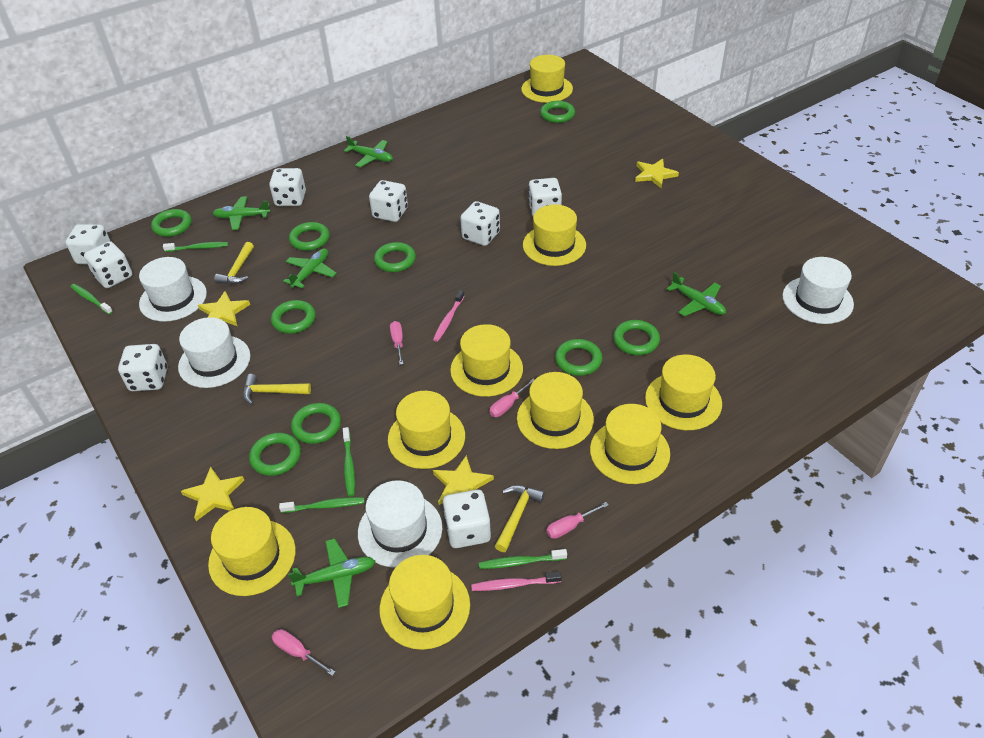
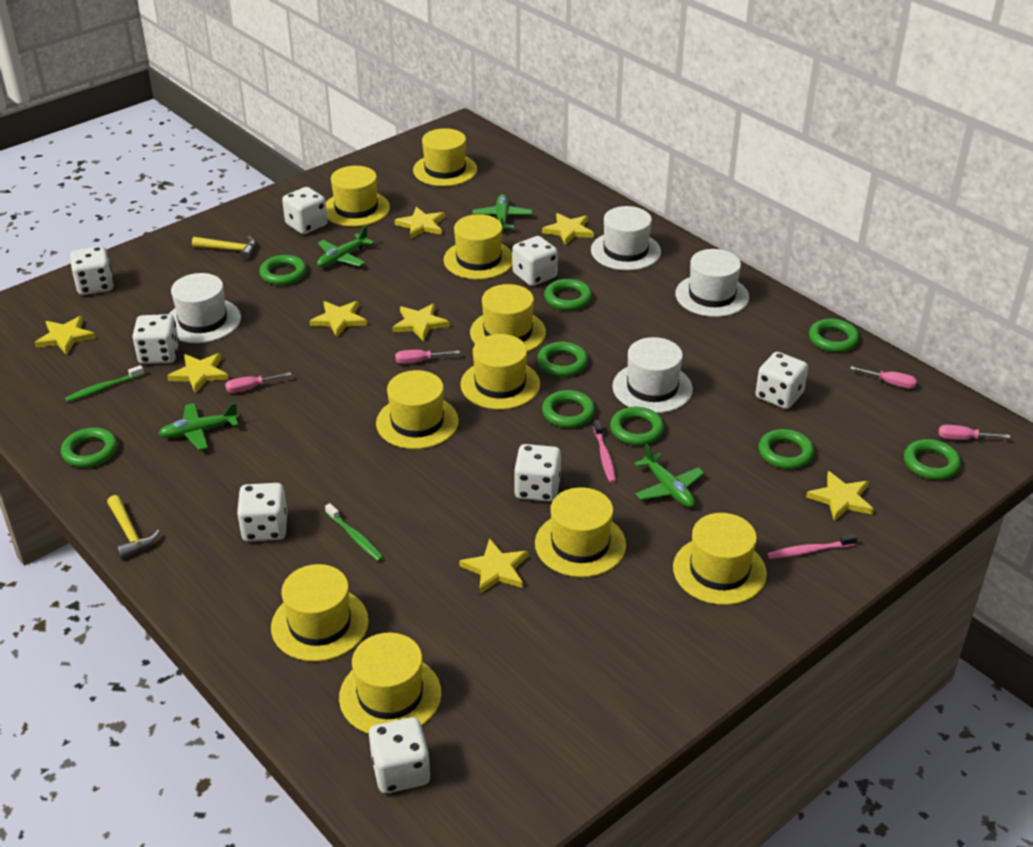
green plane: 5 -> 4
green toothbrush: 5 -> 2
yellow hammer: 3 -> 2
yellow hat: 9 -> 10
yellow star: 4 -> 8

